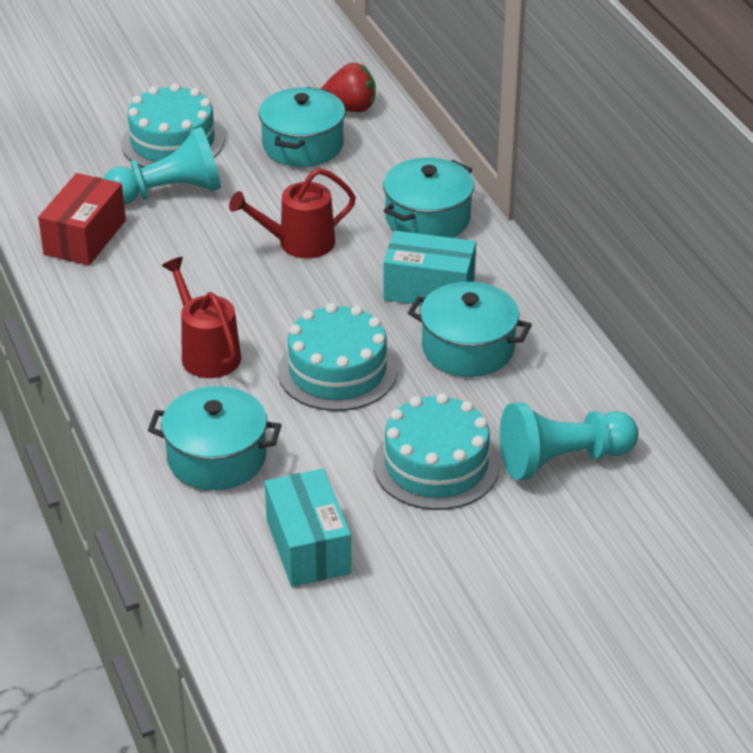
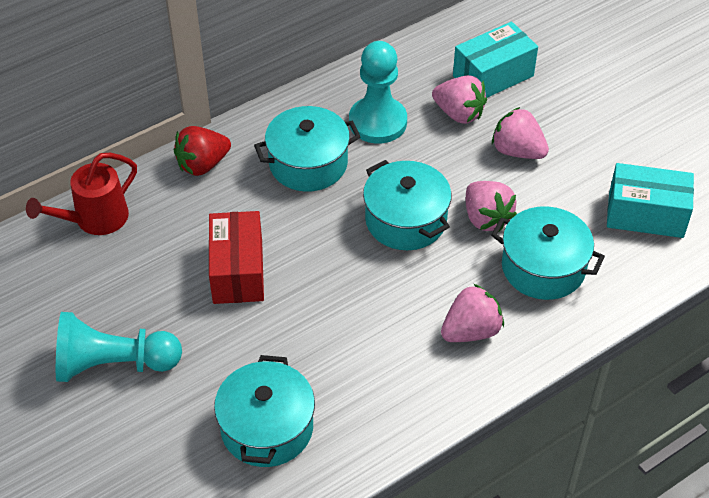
pink strawberry: 0 -> 4
red watering can: 2 -> 1
turquoise cake: 3 -> 0

